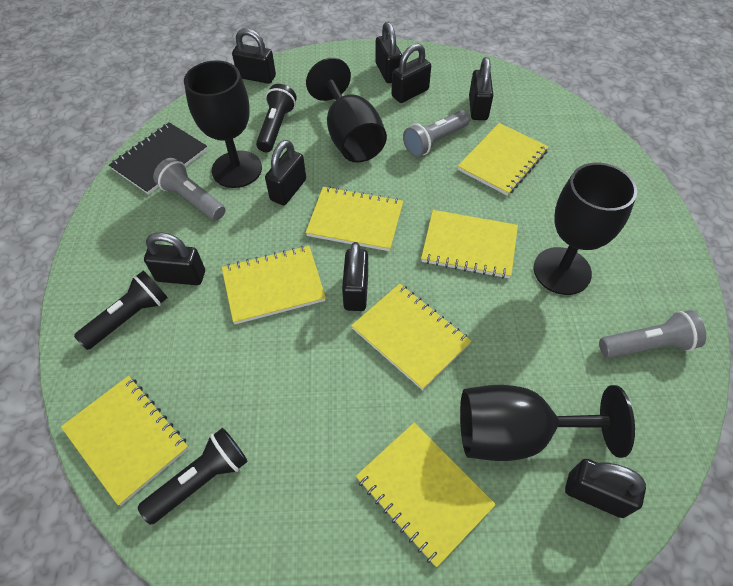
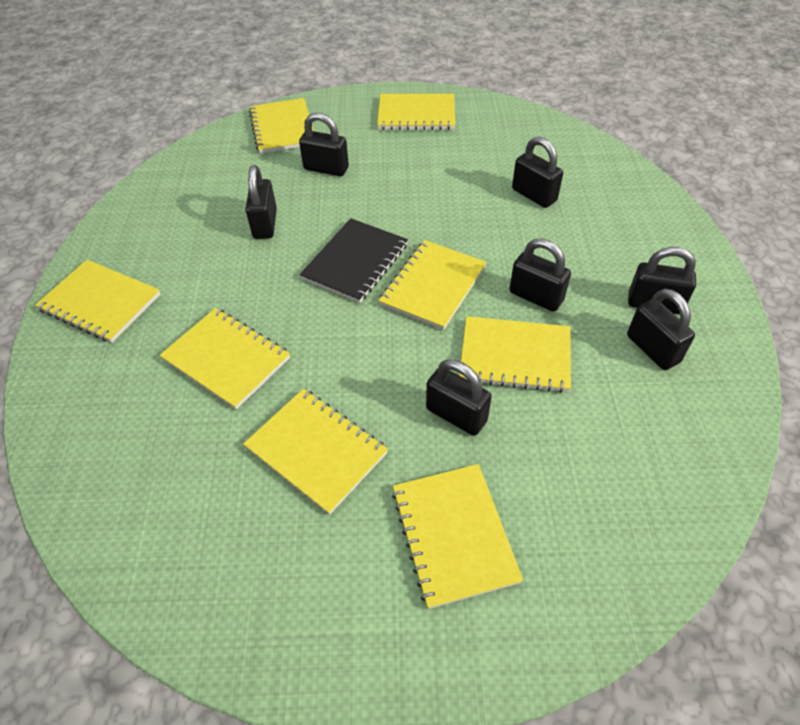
black flashlight: 3 -> 0
black goblet: 4 -> 0
black padlock: 8 -> 7
grey flashlight: 3 -> 0
yellow notebook: 7 -> 8

